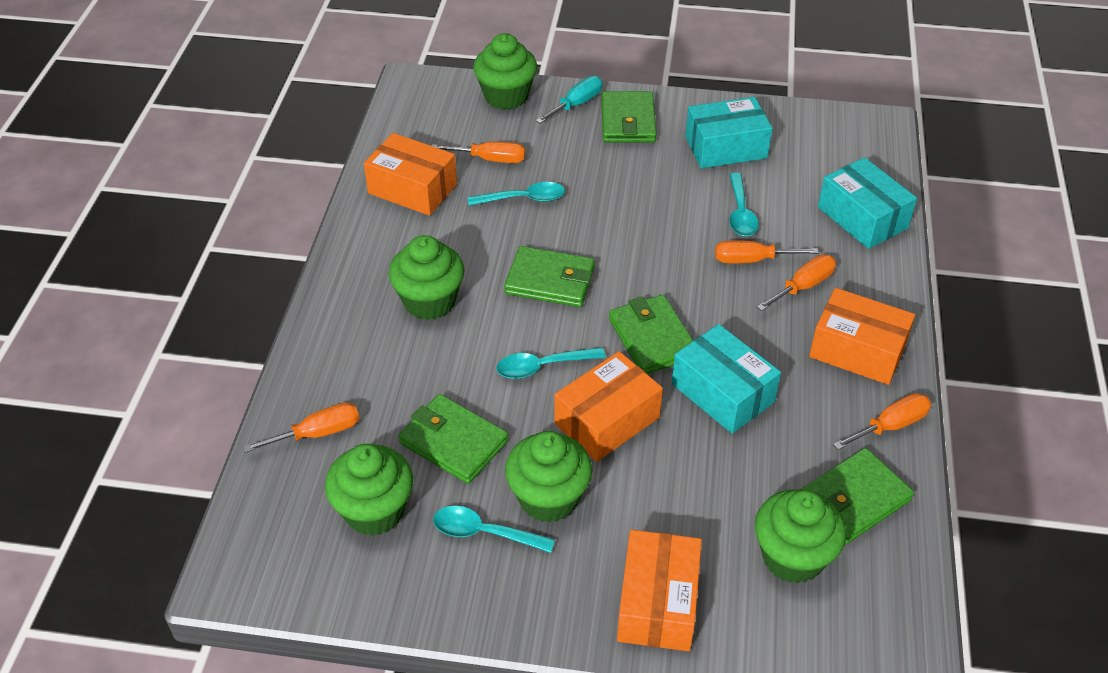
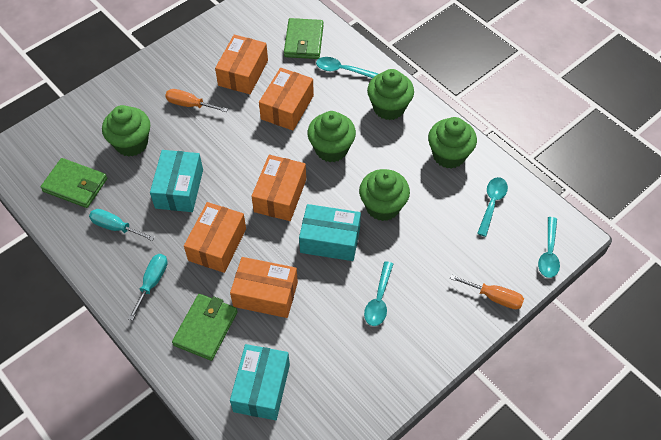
green wallet: 5 -> 3
orange box: 4 -> 5
orange screwdriver: 5 -> 2
turquoise screwdriver: 1 -> 2

